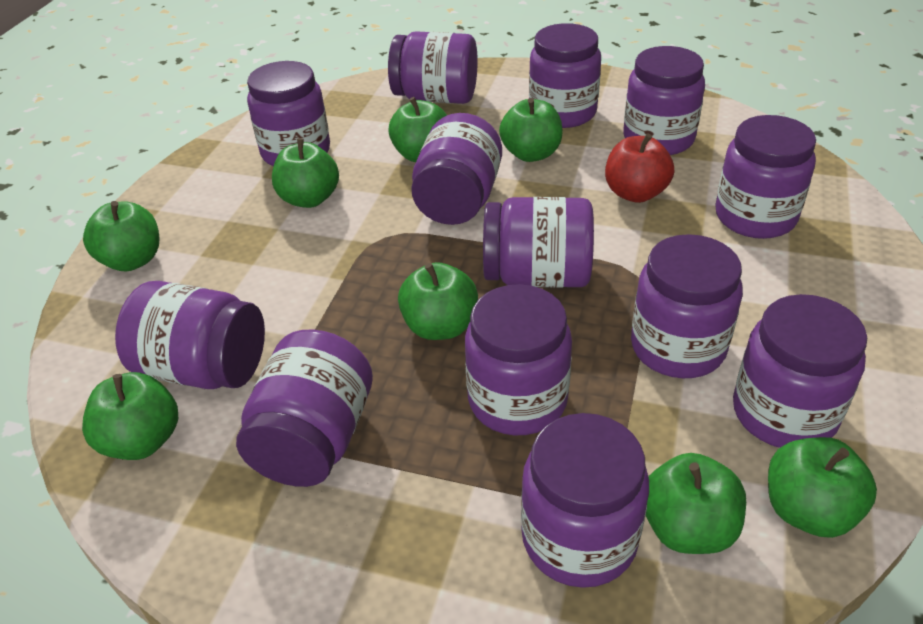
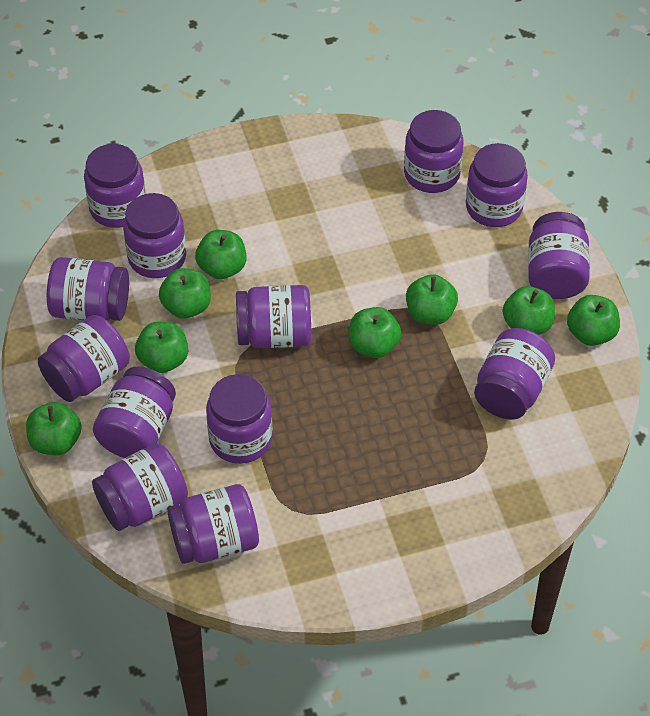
red apple: 1 -> 0

